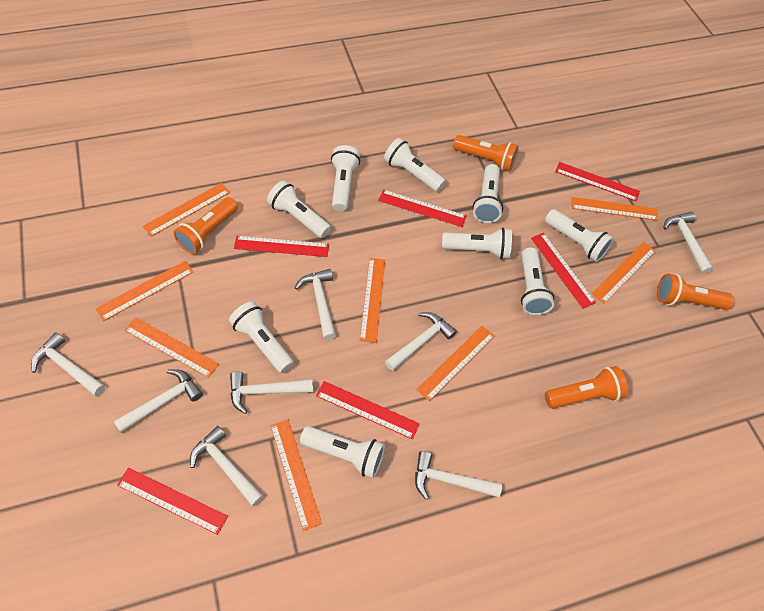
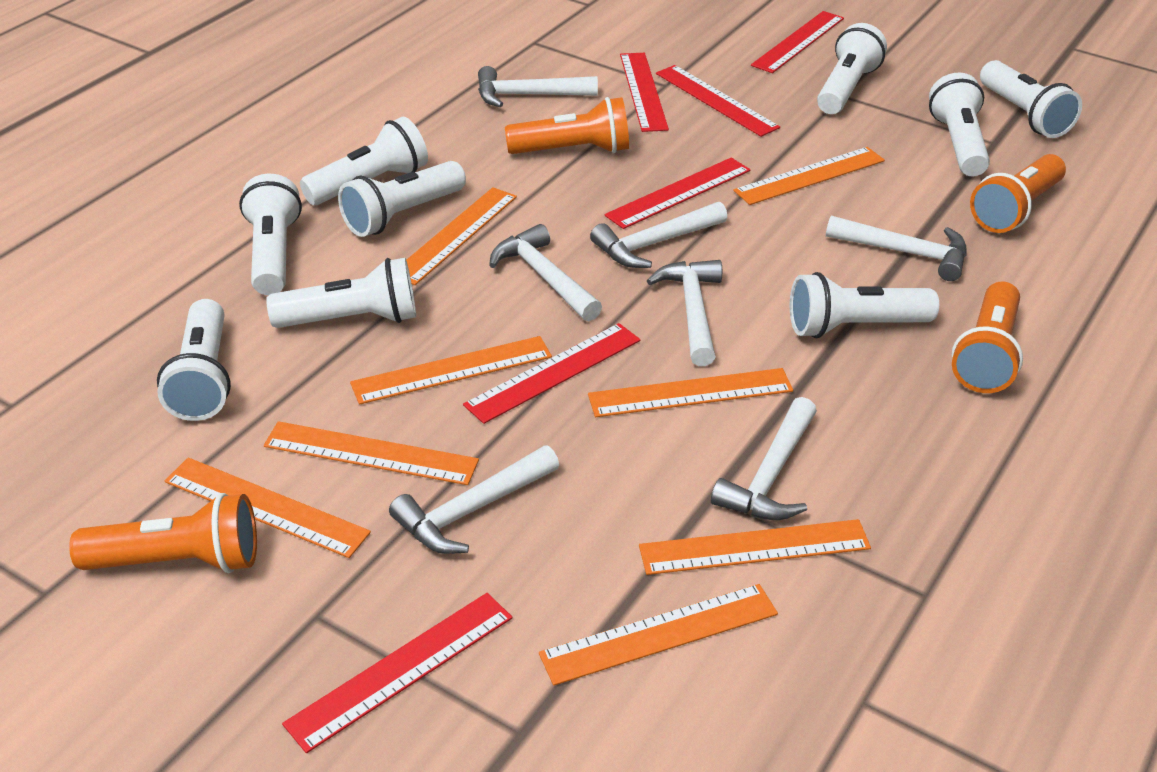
white hammer: 8 -> 7

